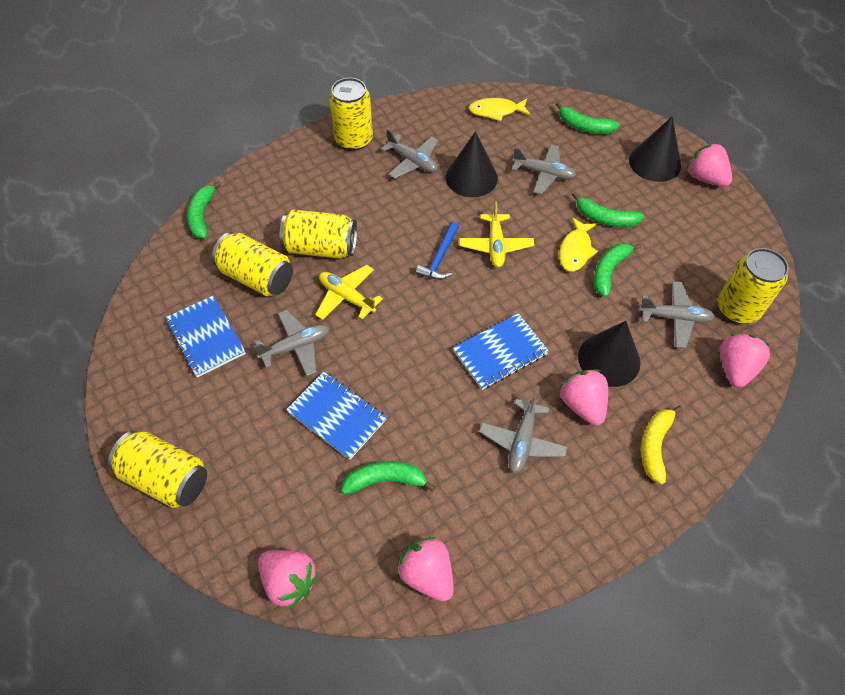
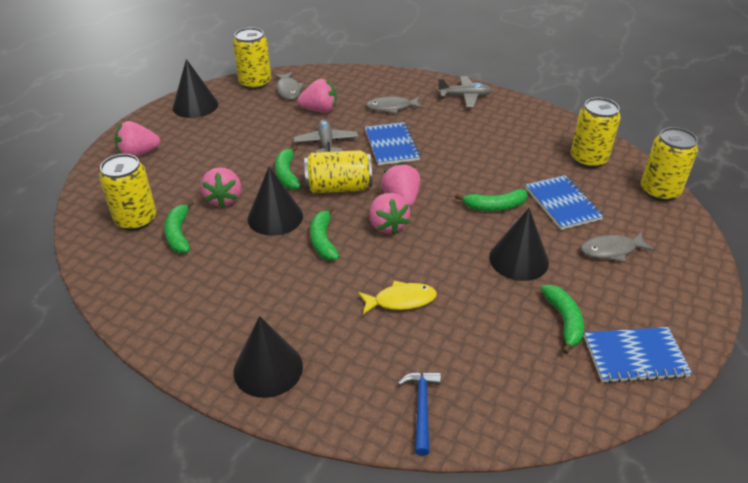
black cone: 3 -> 4
grey fish: 0 -> 3
grey plane: 5 -> 2
yellow banana: 1 -> 0
yellow fish: 2 -> 1
yellow plane: 2 -> 0

